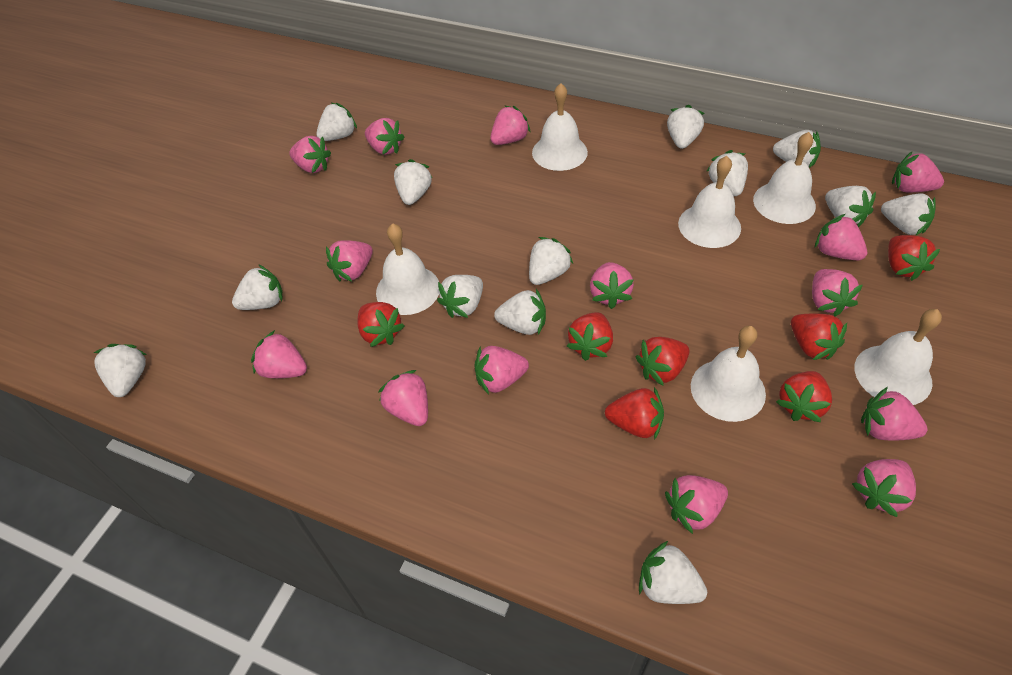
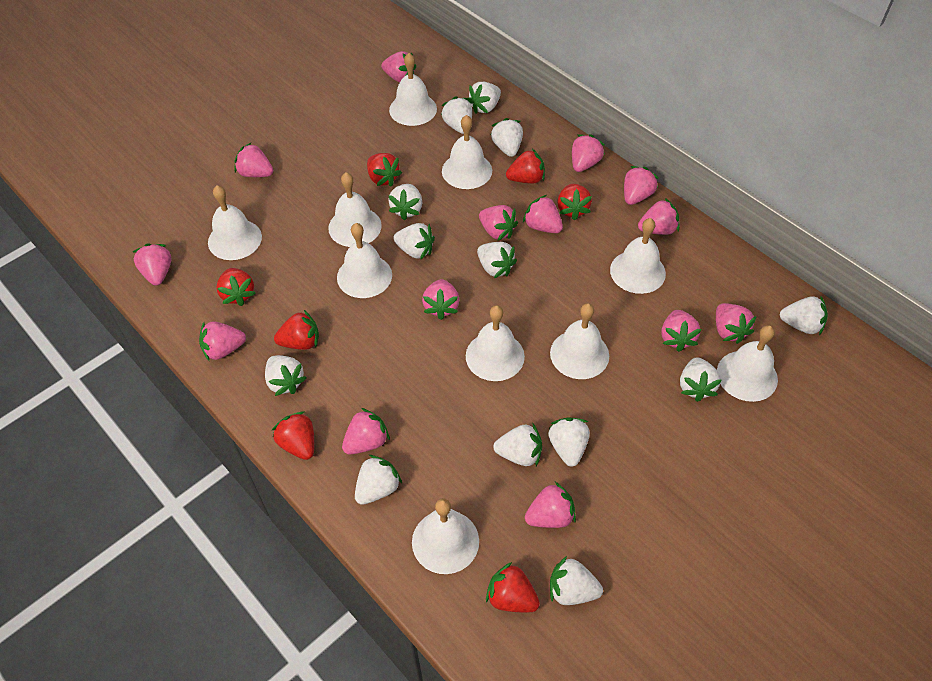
white bell: 6 -> 10

